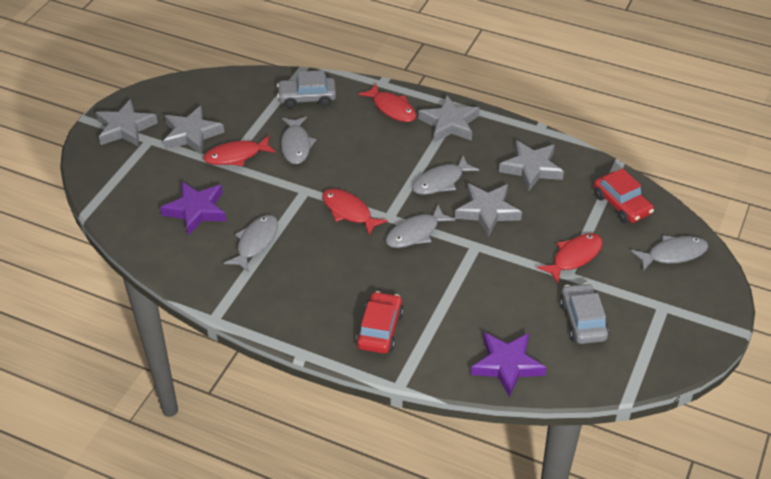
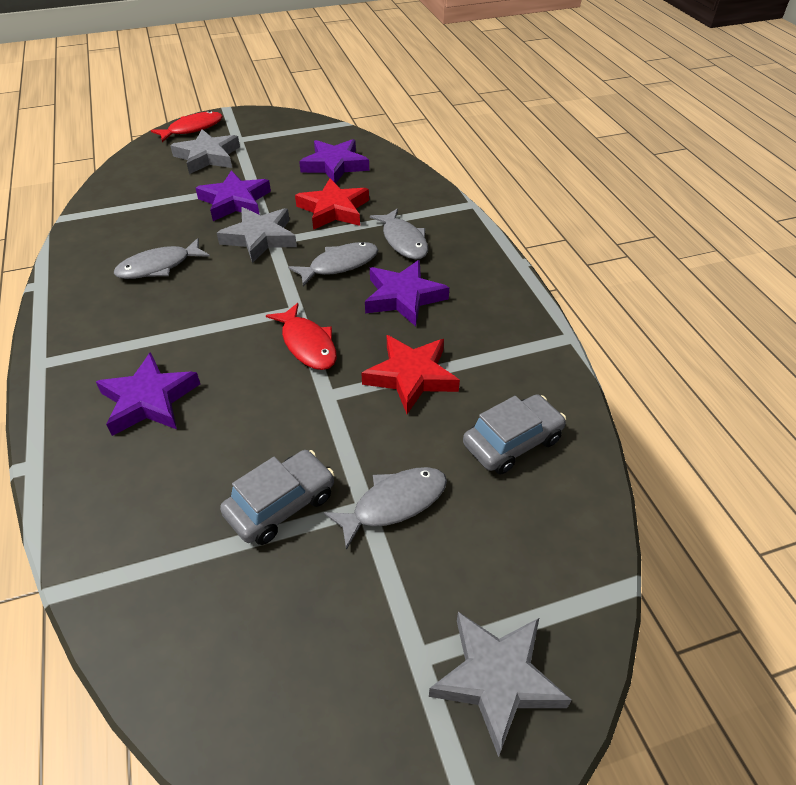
grey fish: 5 -> 4
grey star: 5 -> 3
purple star: 2 -> 4
red car: 2 -> 0
red fish: 4 -> 2
red star: 0 -> 2

